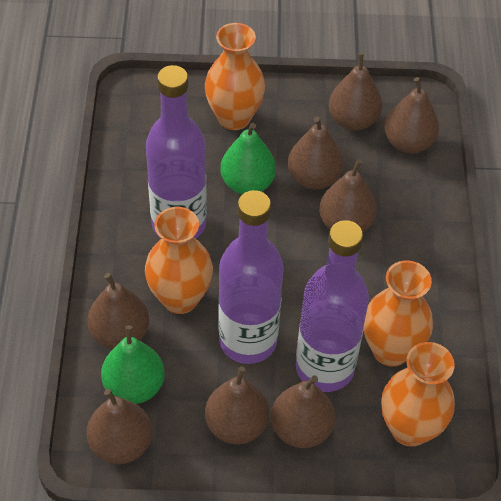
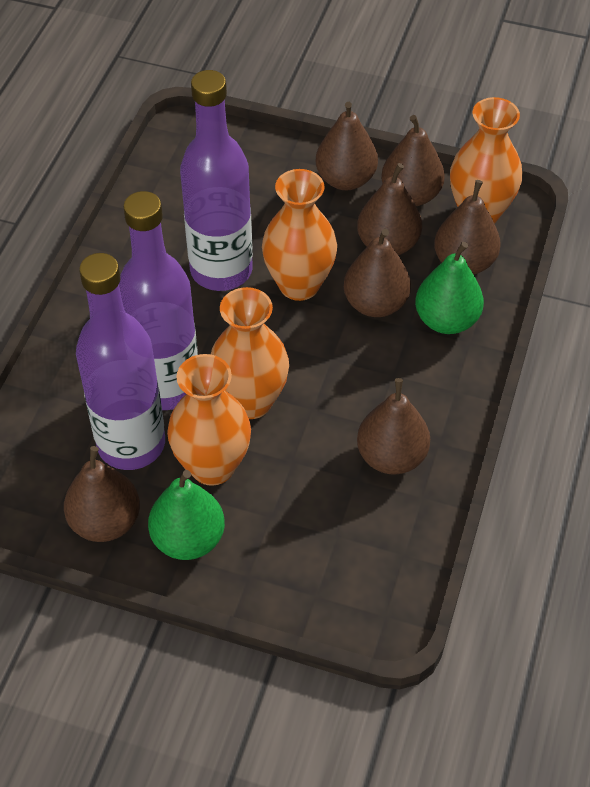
brown pear: 8 -> 7

